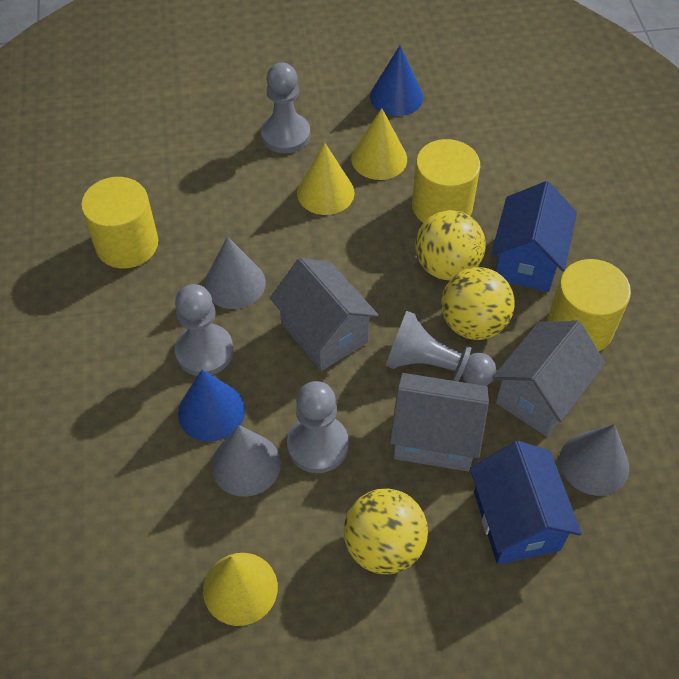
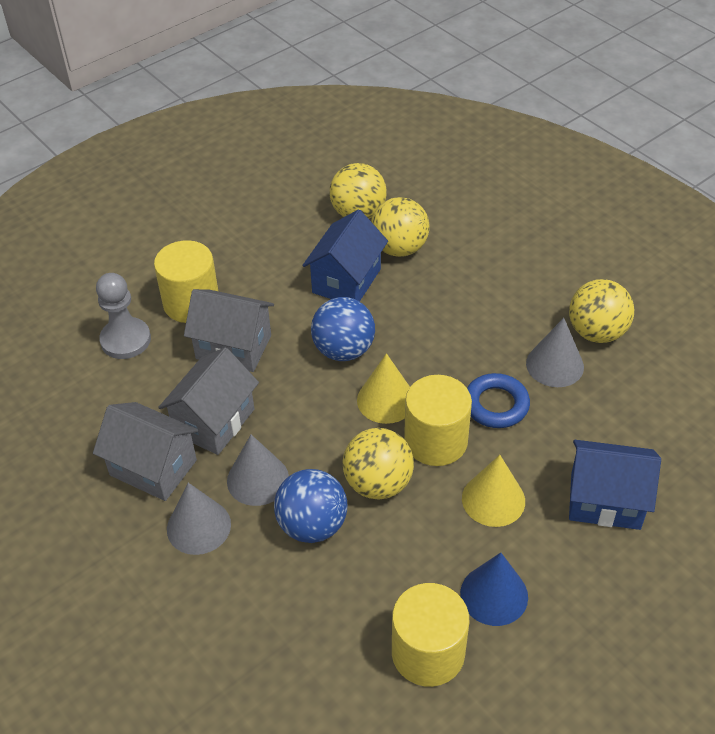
blue ball: 0 -> 2
blue cone: 2 -> 1
blue ring: 0 -> 1
grey pawn: 4 -> 1
yellow ball: 3 -> 4
yellow cone: 3 -> 2

